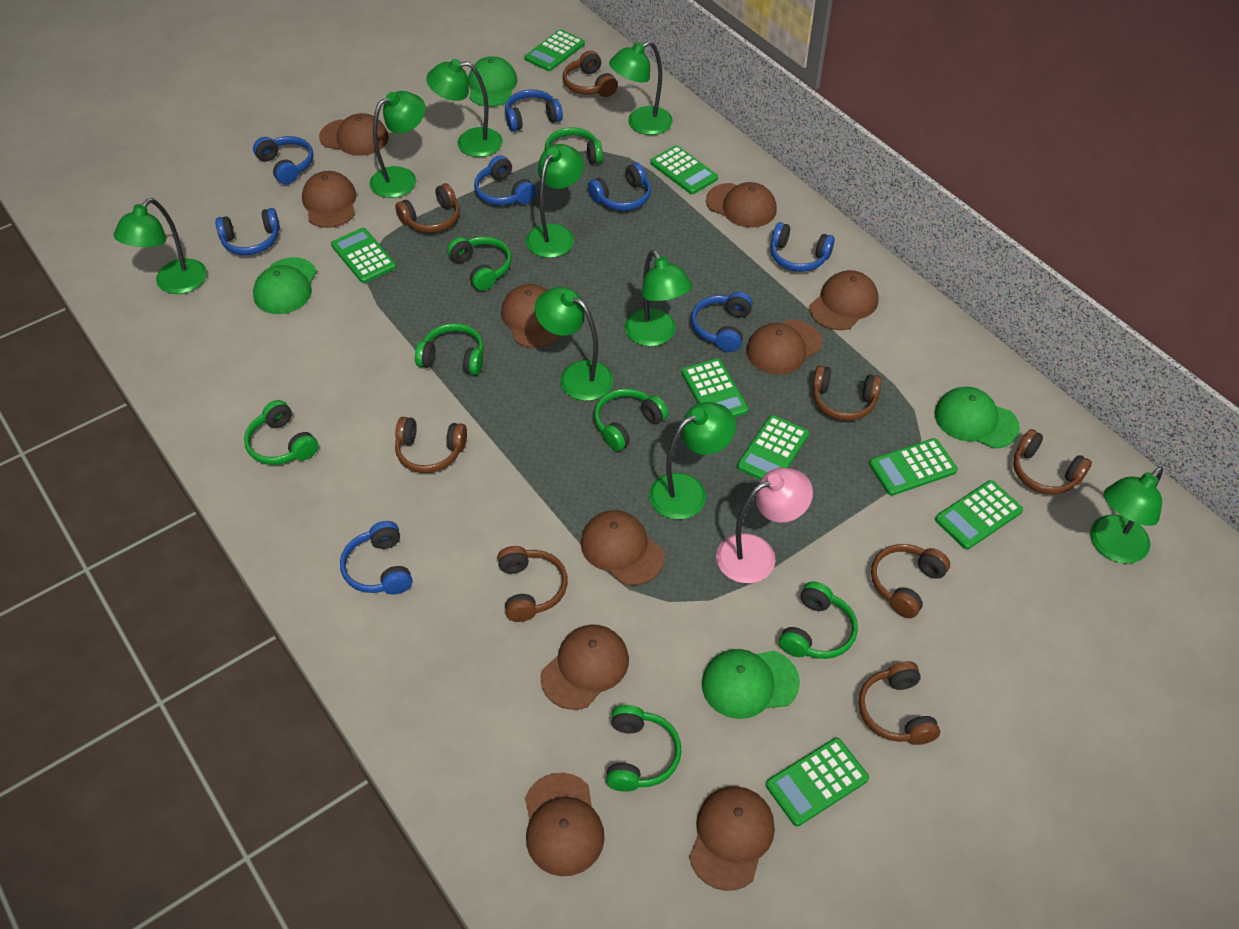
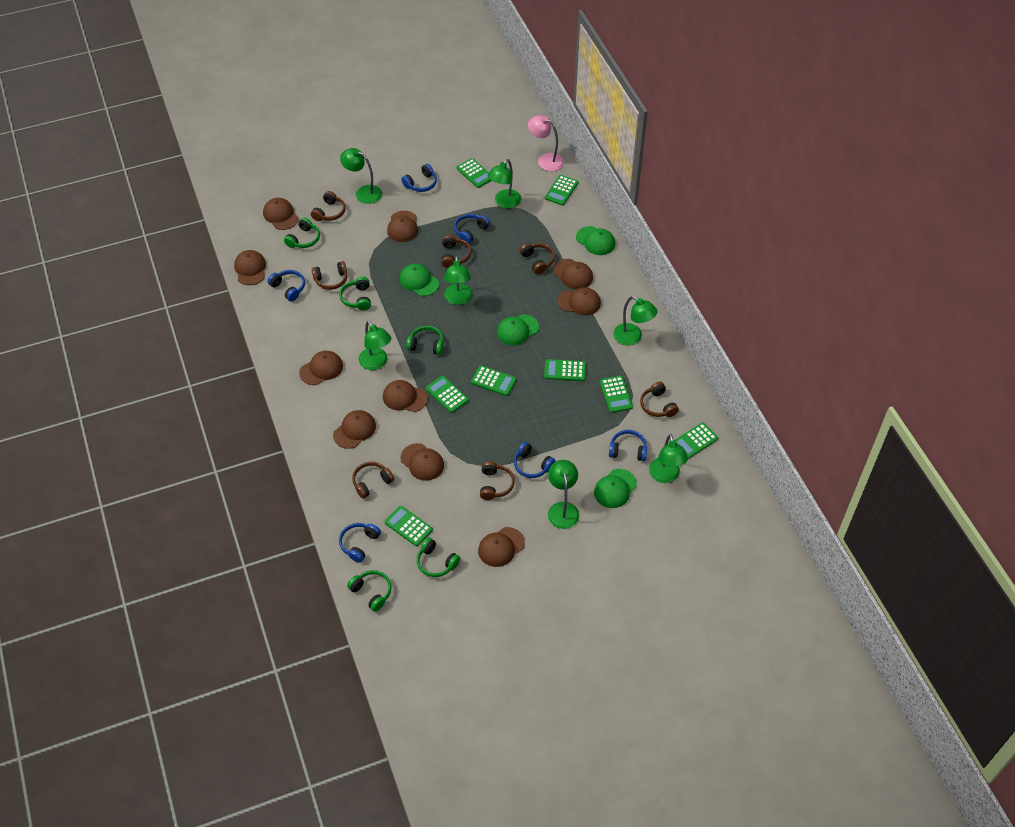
blue headphones: 8 -> 6
brown headphones: 8 -> 7
green headphones: 7 -> 5
green lamp: 9 -> 7

